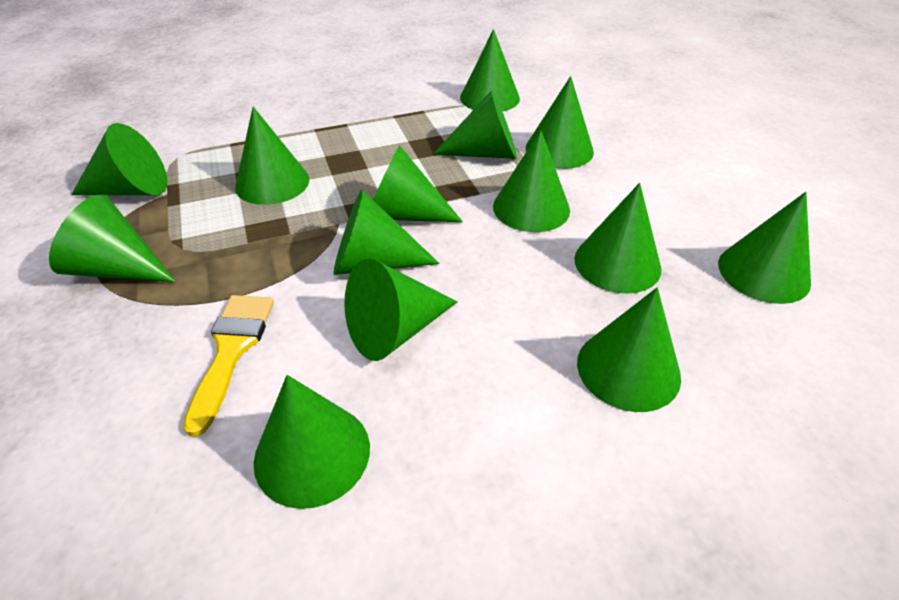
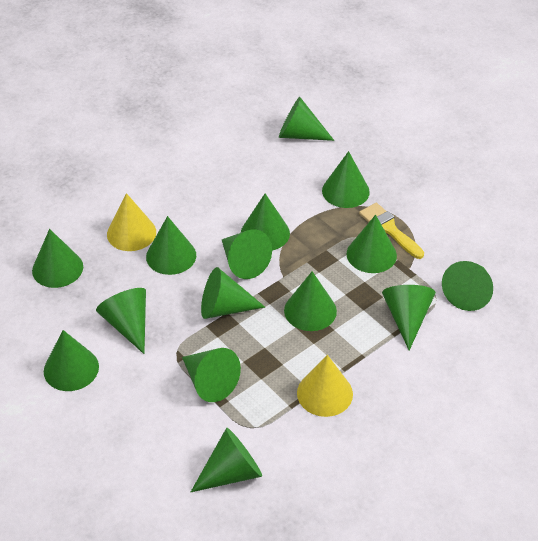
green cone: 14 -> 15
yellow cone: 0 -> 2

